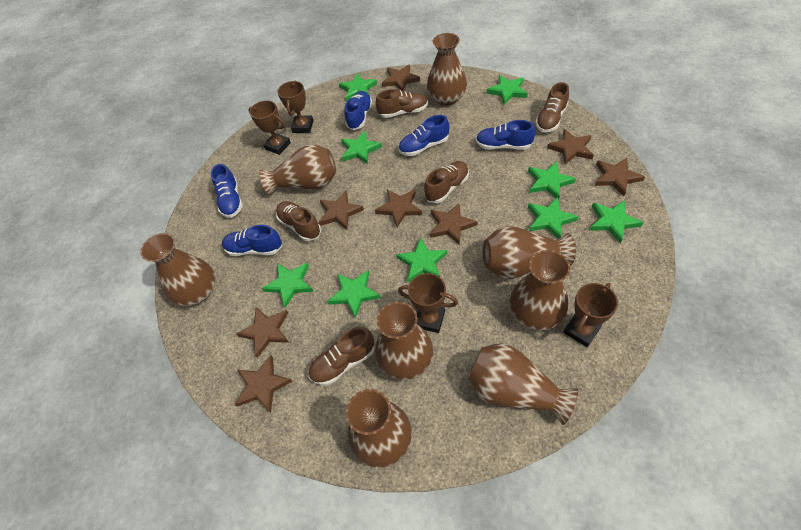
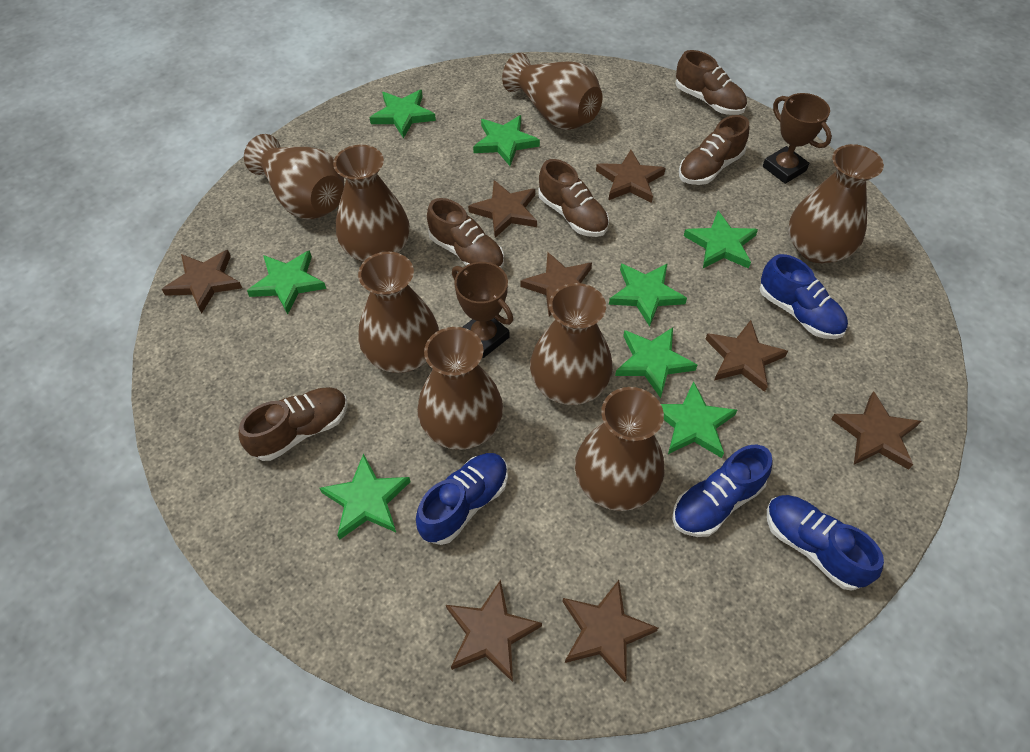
blue shoe: 5 -> 4
brown trophy: 4 -> 2
green star: 9 -> 8

